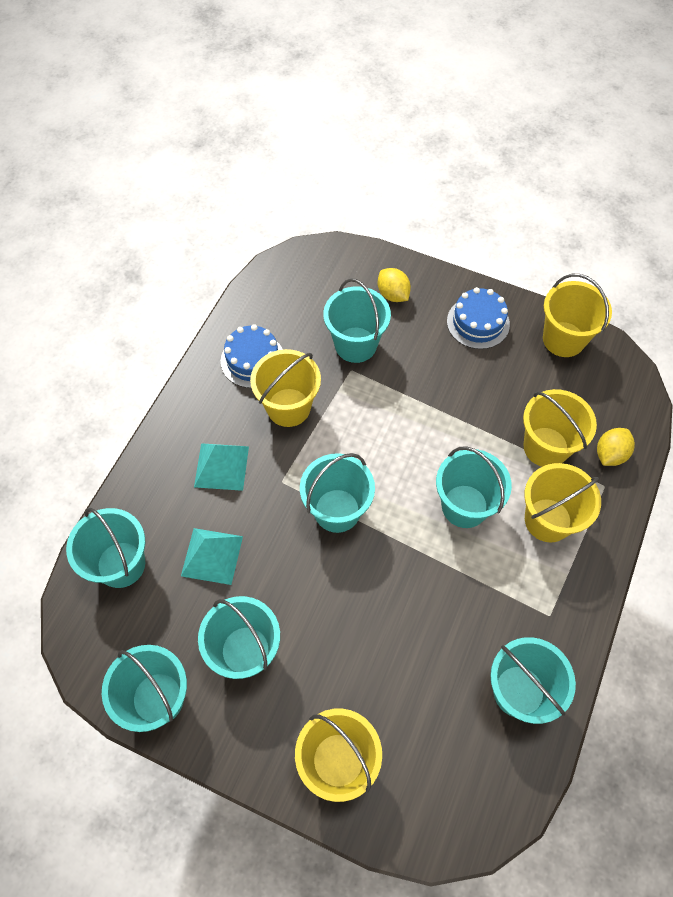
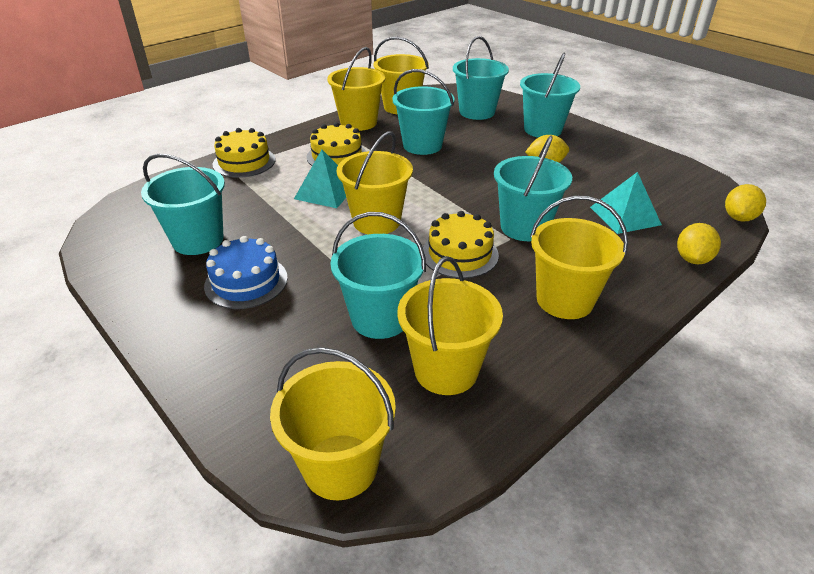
blue cake: 2 -> 1
turquoise bucket: 7 -> 6
yellow bucket: 5 -> 6
yellow cake: 0 -> 3
yellow lemon: 2 -> 3

